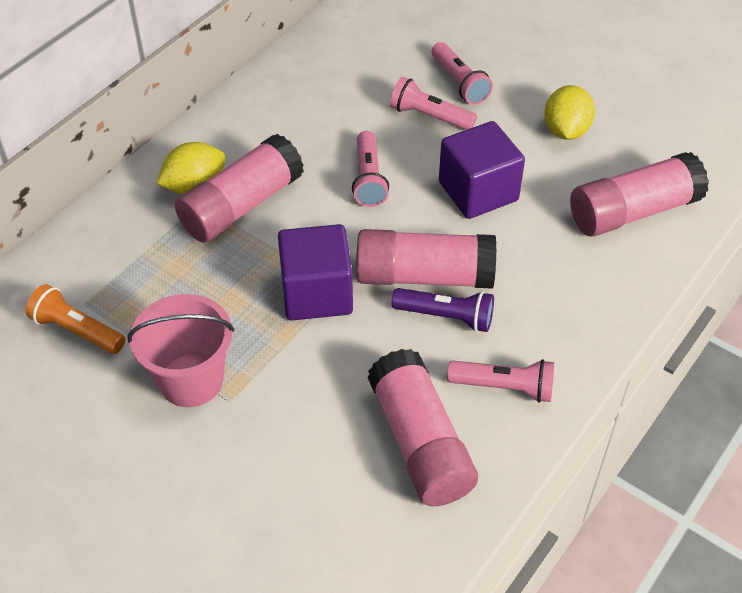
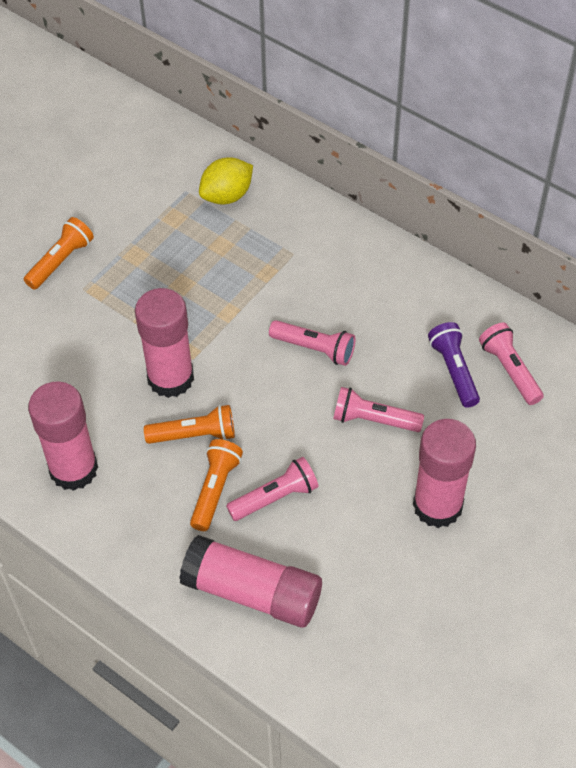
orange flashlight: 1 -> 3
pink bucket: 1 -> 0
purple cube: 2 -> 0
yellow lemon: 2 -> 1

